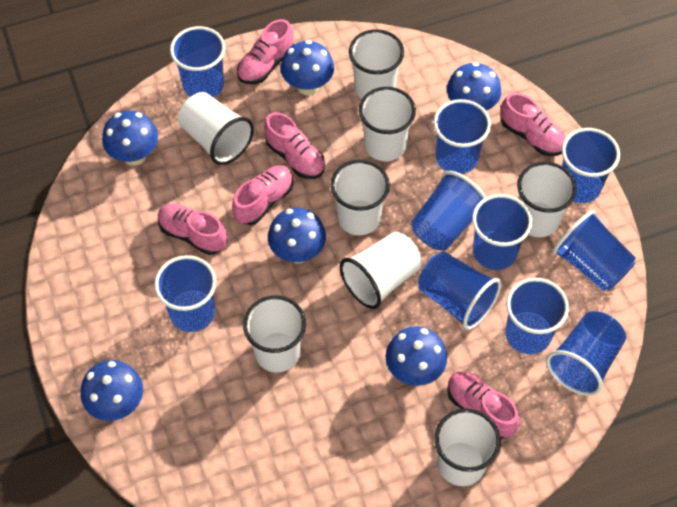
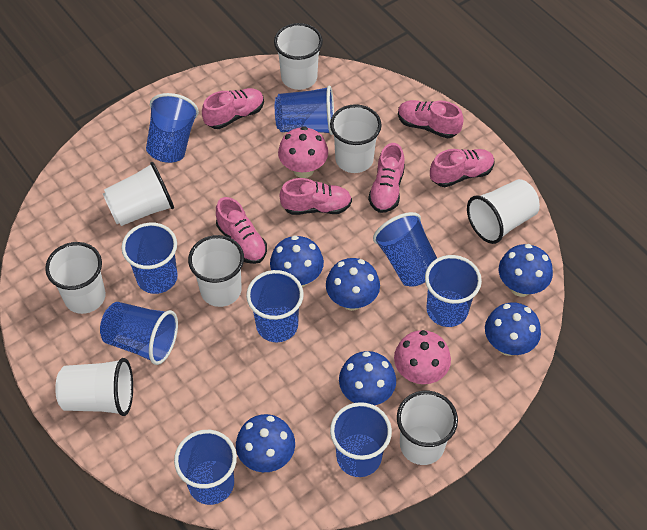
blue cup: 10 -> 9
pink mushroom: 0 -> 2

